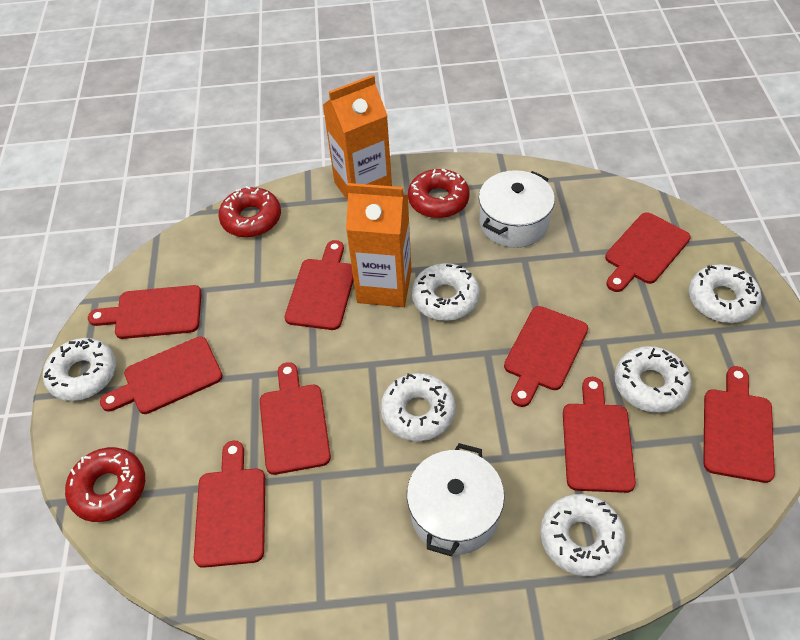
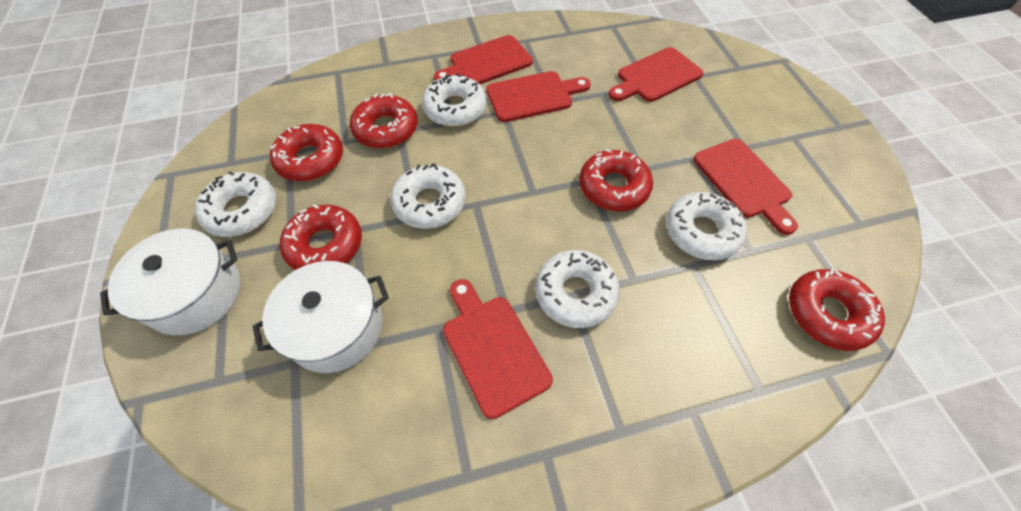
orange carton: 2 -> 0
red cutting board: 9 -> 5
red donut: 3 -> 5
white donut: 6 -> 5

